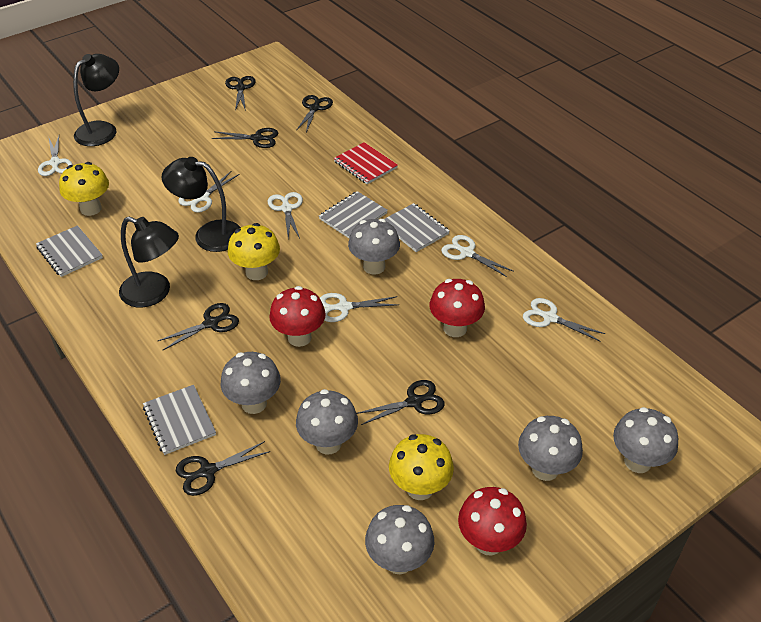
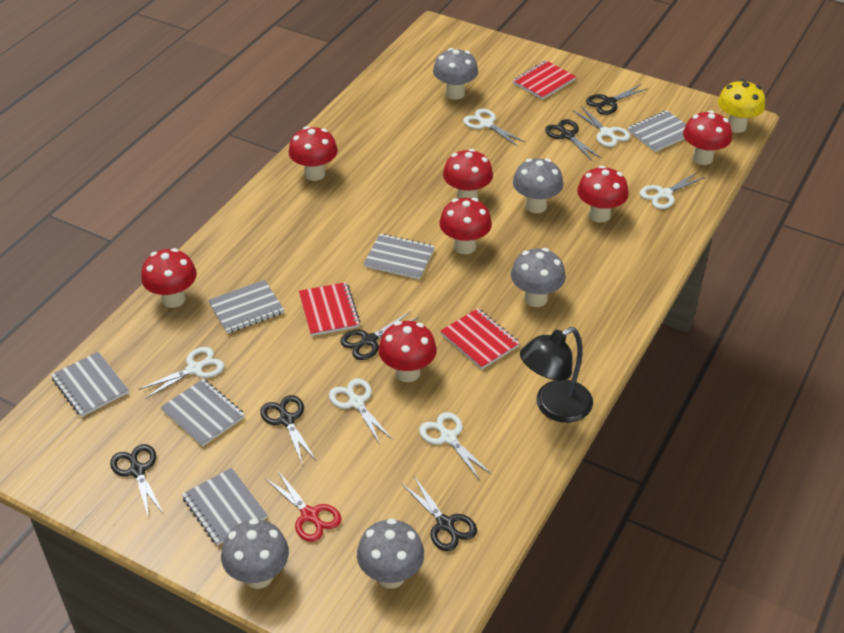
black lamp: 3 -> 1
grey mushroom: 6 -> 5
grey notebook: 4 -> 6
red mushroom: 3 -> 7
red notebook: 1 -> 3
red scissors: 0 -> 1
yellow mushroom: 3 -> 1

